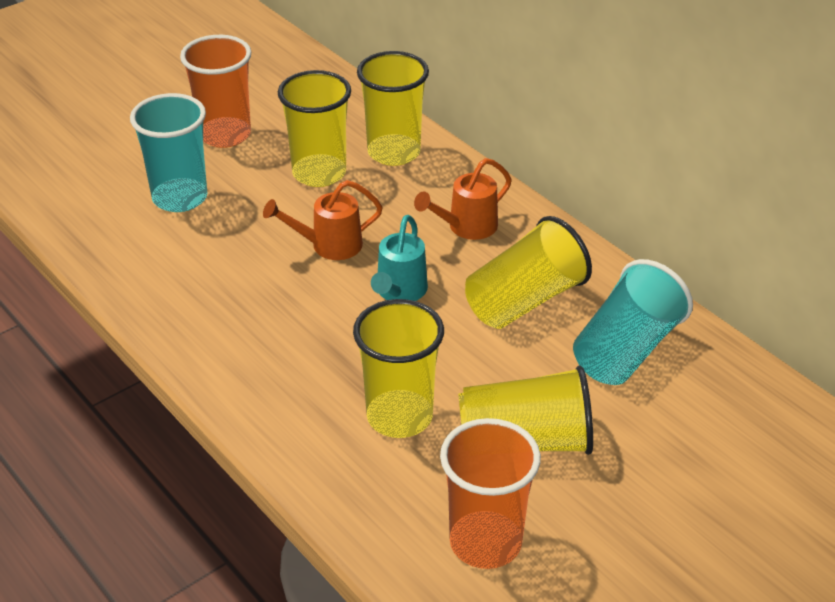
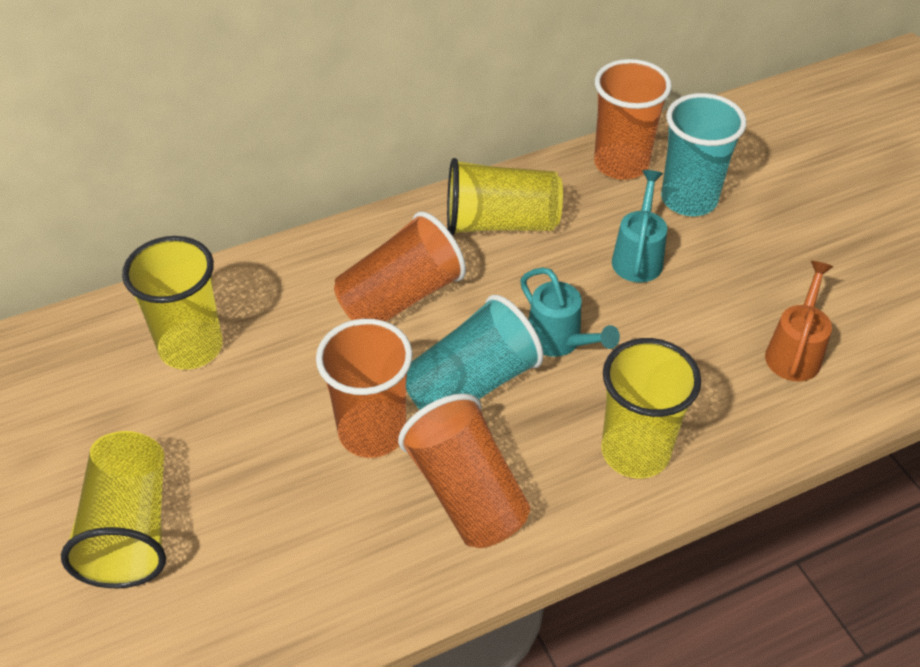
orange cup: 2 -> 4
orange watering can: 2 -> 1
turquoise watering can: 1 -> 2
yellow cup: 5 -> 4

